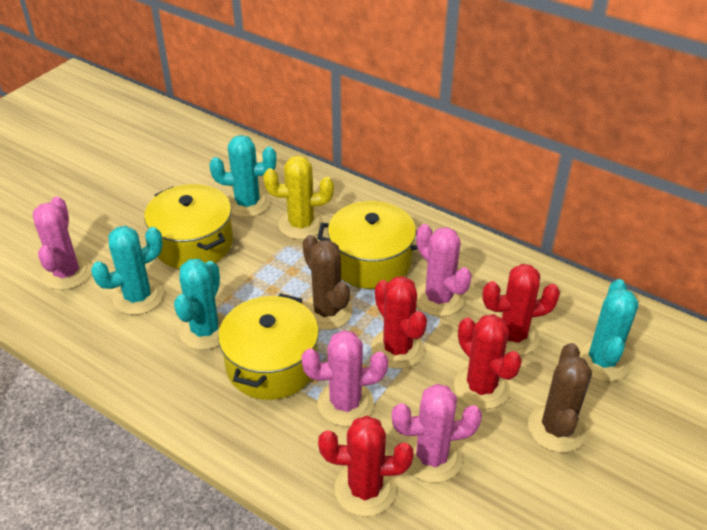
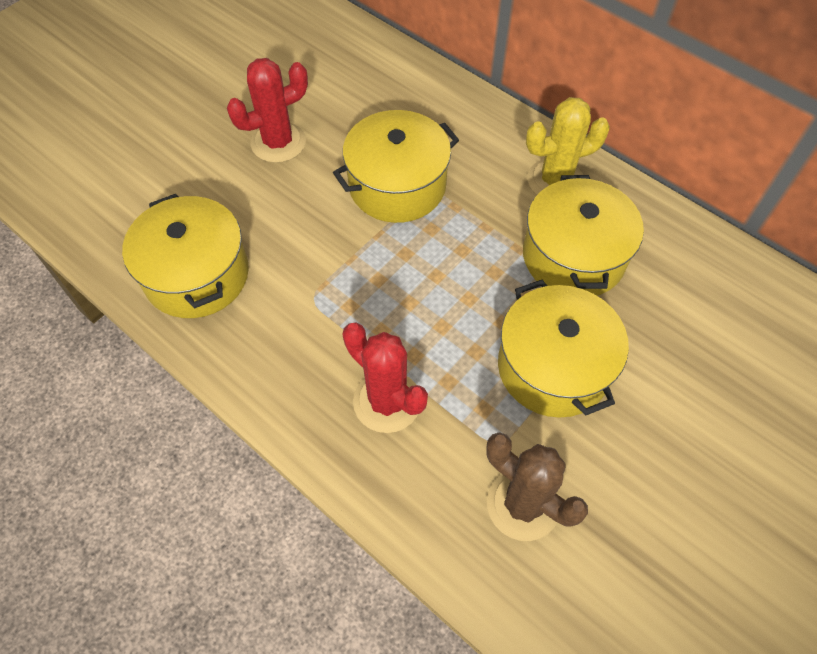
brown cactus: 2 -> 1
pink cactus: 4 -> 0
red cactus: 4 -> 2
turquoise cactus: 4 -> 0
yellow pot: 3 -> 4

